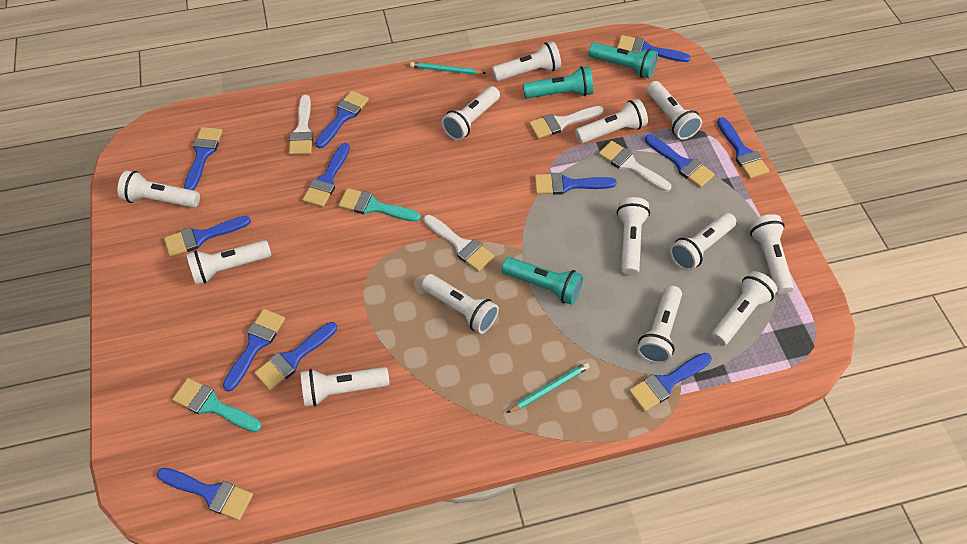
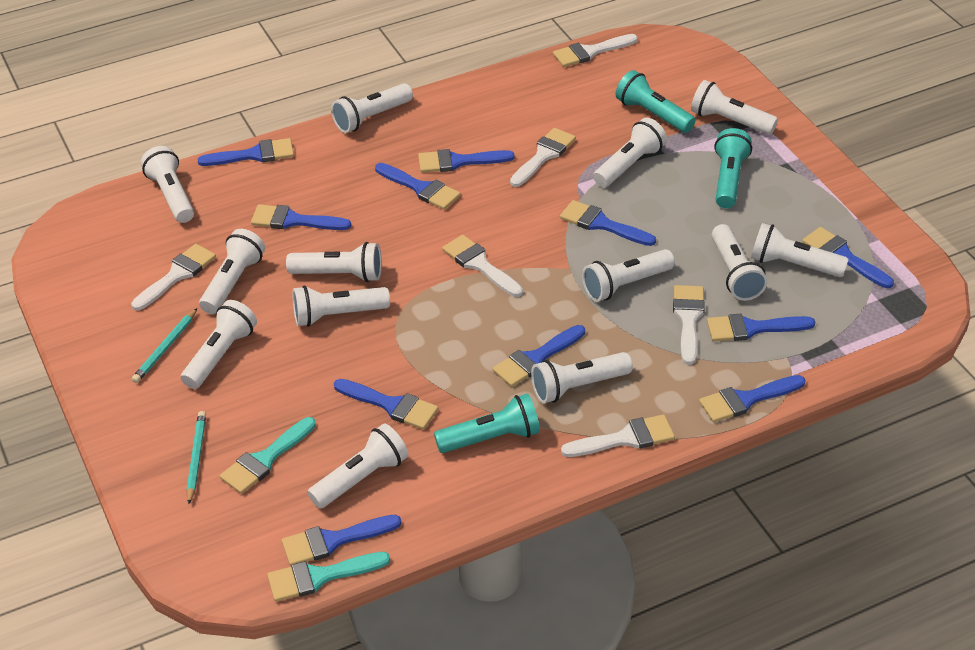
blue brush: 12 -> 11
white brush: 4 -> 6

